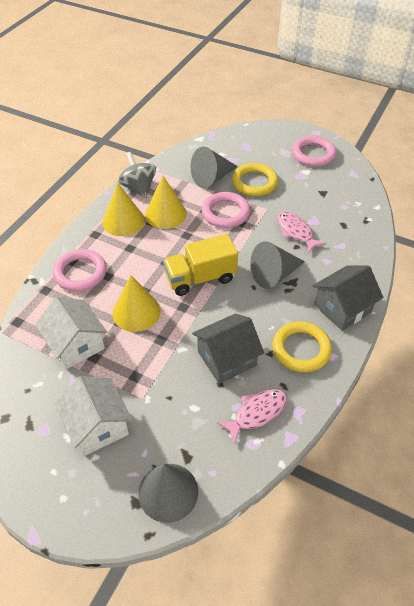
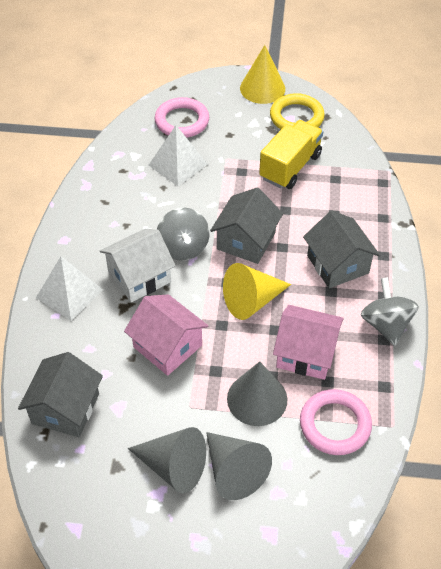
grey house: 2 -> 3
grey spinning top: 1 -> 2
pink fish: 2 -> 0
pink house: 0 -> 2
pink ring: 3 -> 2
white house: 2 -> 1
white pyramid: 0 -> 2
yellow cone: 3 -> 2
yellow ring: 2 -> 1

